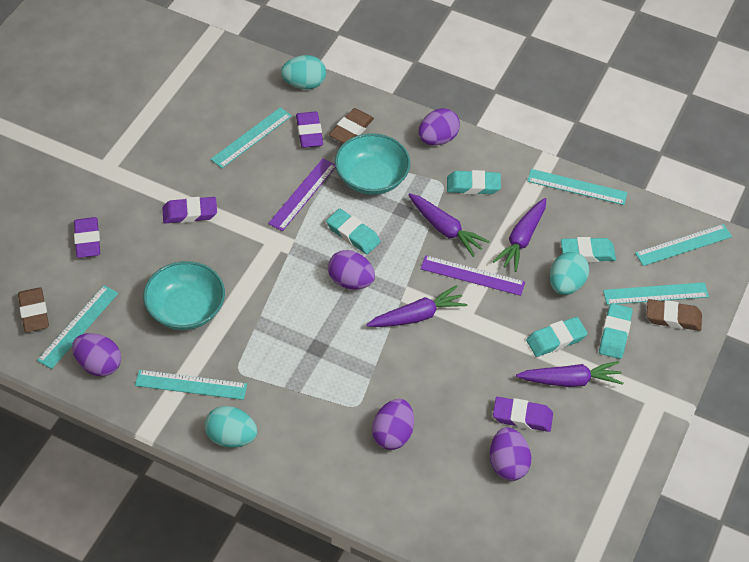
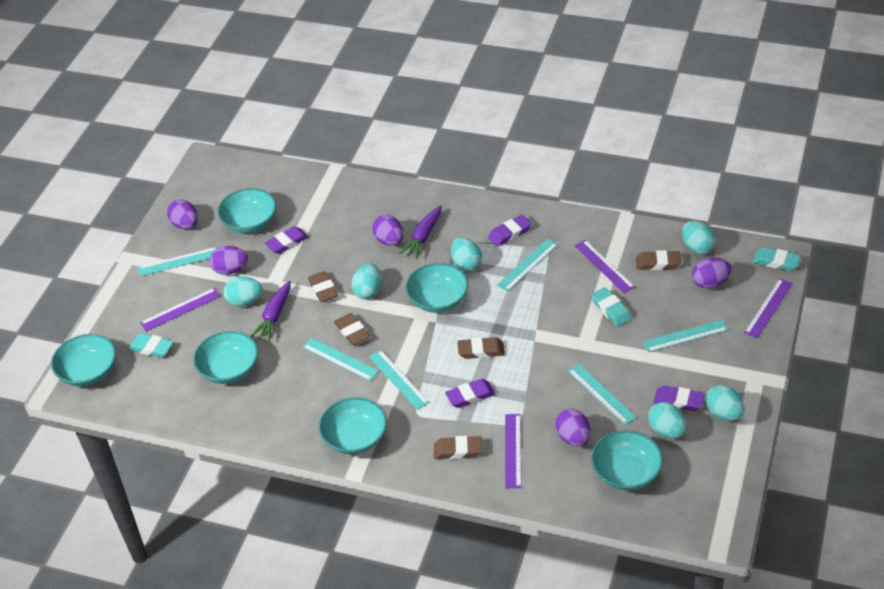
brown eraser: 3 -> 5
purple carrot: 4 -> 2
purple ruler: 2 -> 4
turquoise bowl: 2 -> 6
turquoise egg: 3 -> 6
turquoise eraser: 5 -> 3

